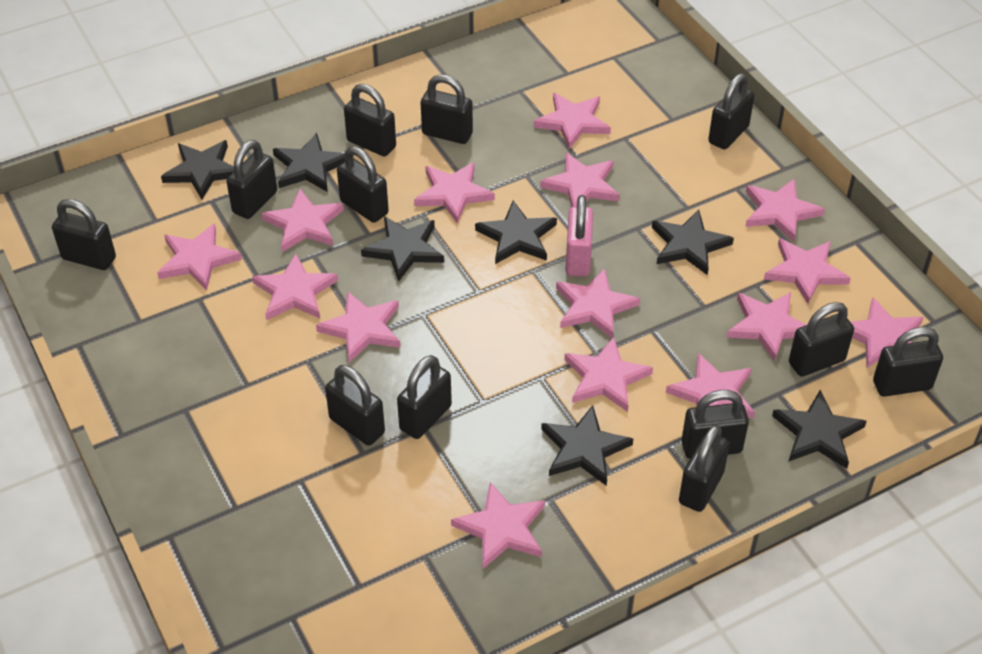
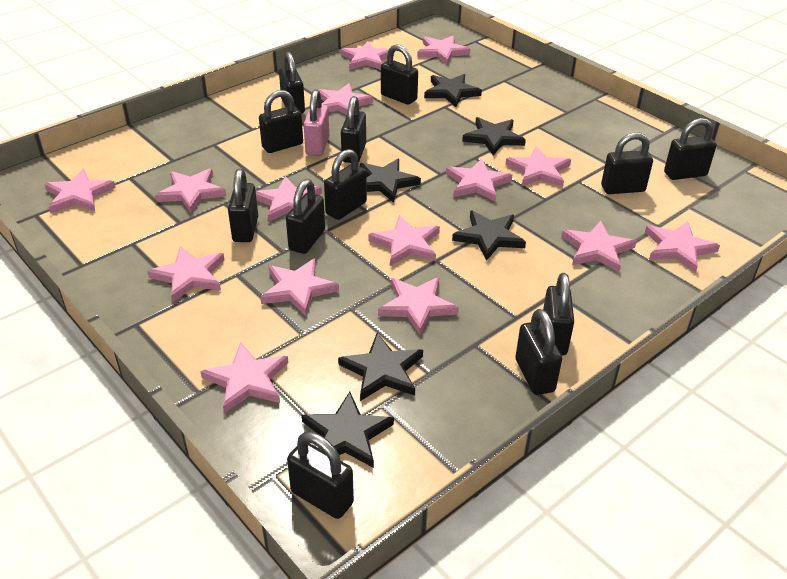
black star: 7 -> 6

